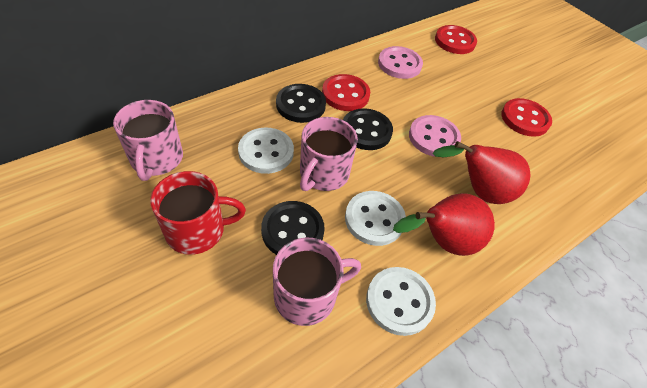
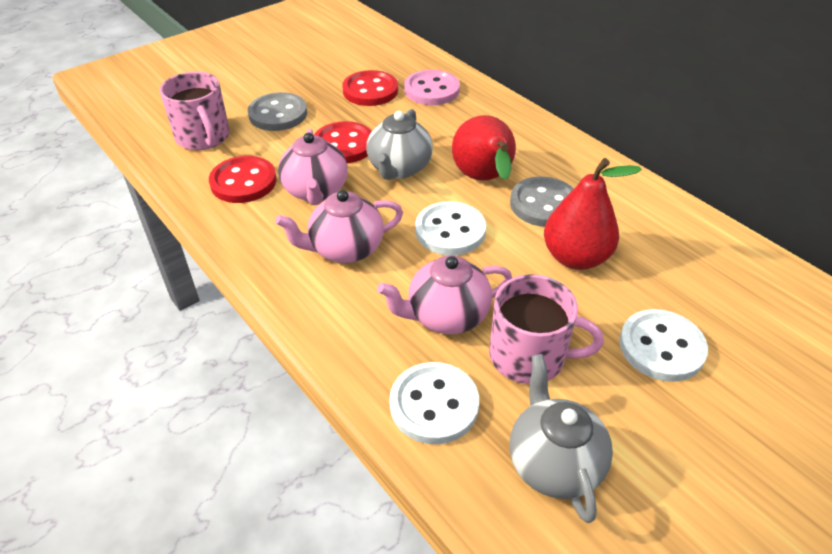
black button: 3 -> 0
grey button: 0 -> 2
grey teapot: 0 -> 2
pink button: 2 -> 1
pink mug: 3 -> 2
pink teapot: 0 -> 3
red mug: 1 -> 0

